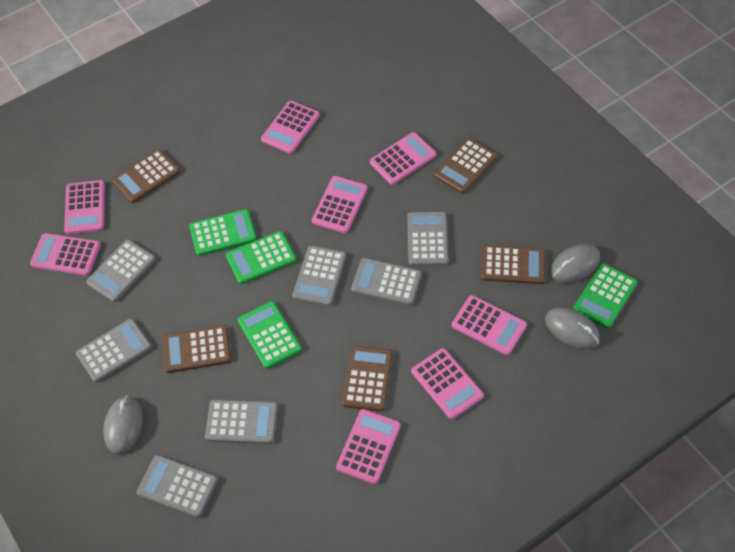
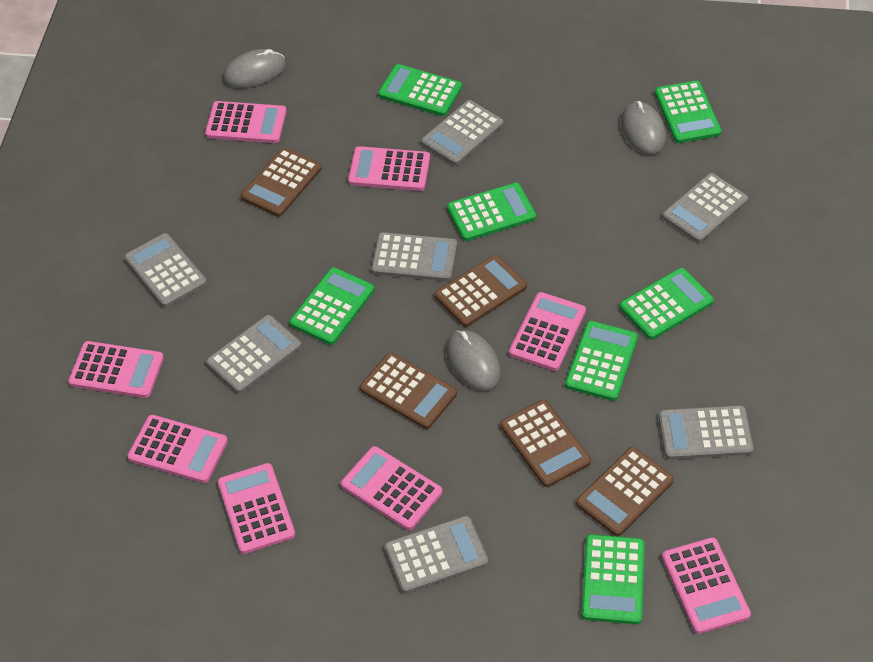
green calculator: 4 -> 7

